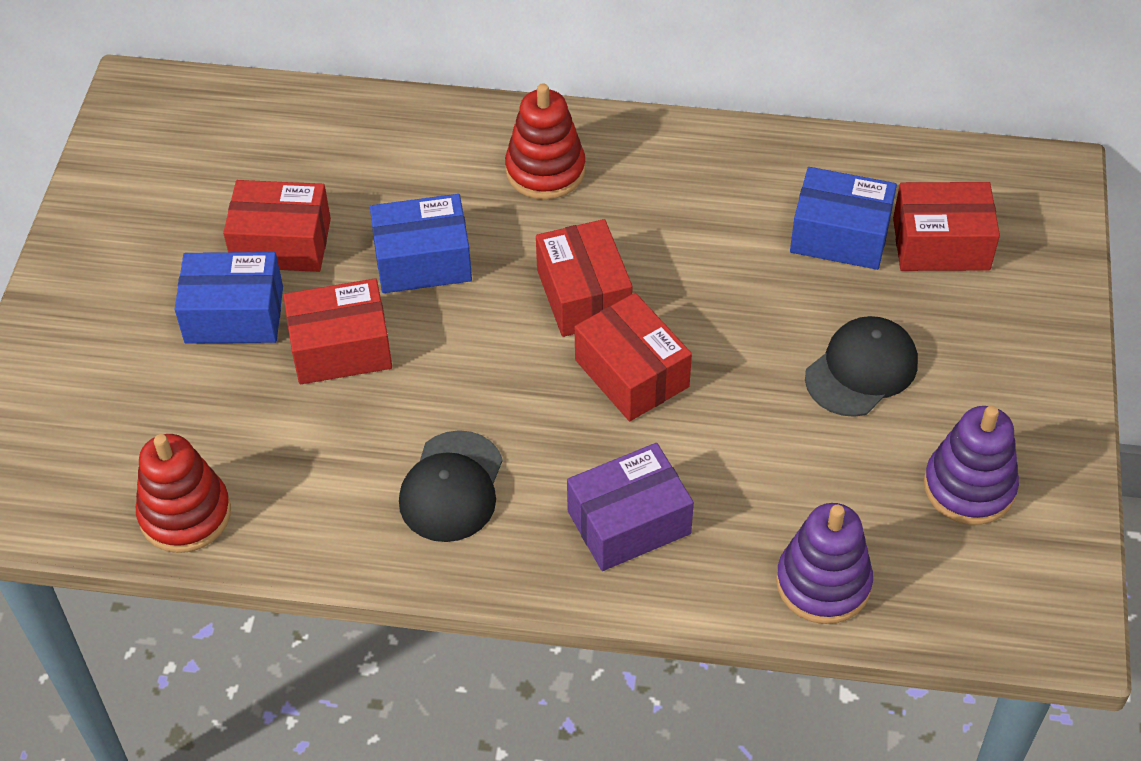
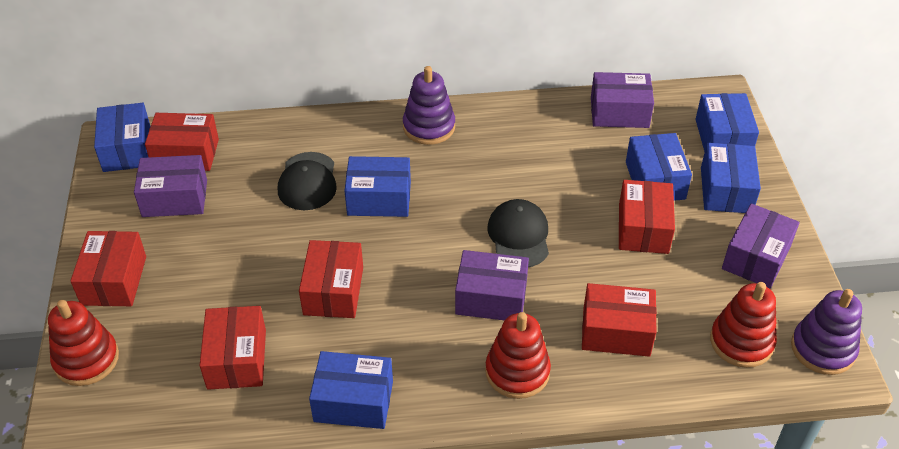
blue box: 3 -> 6
purple box: 1 -> 4
red box: 5 -> 6
red stacking toy: 2 -> 3

